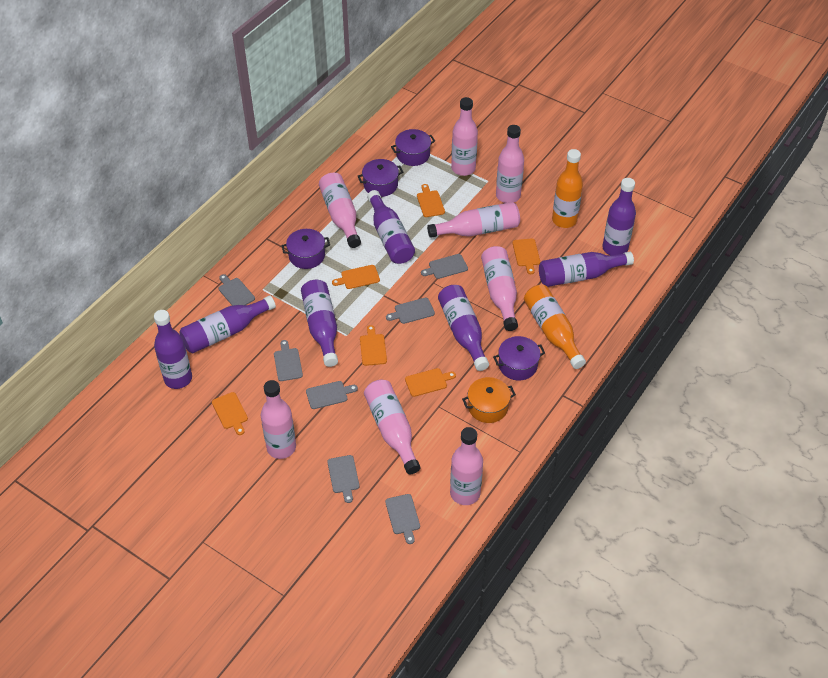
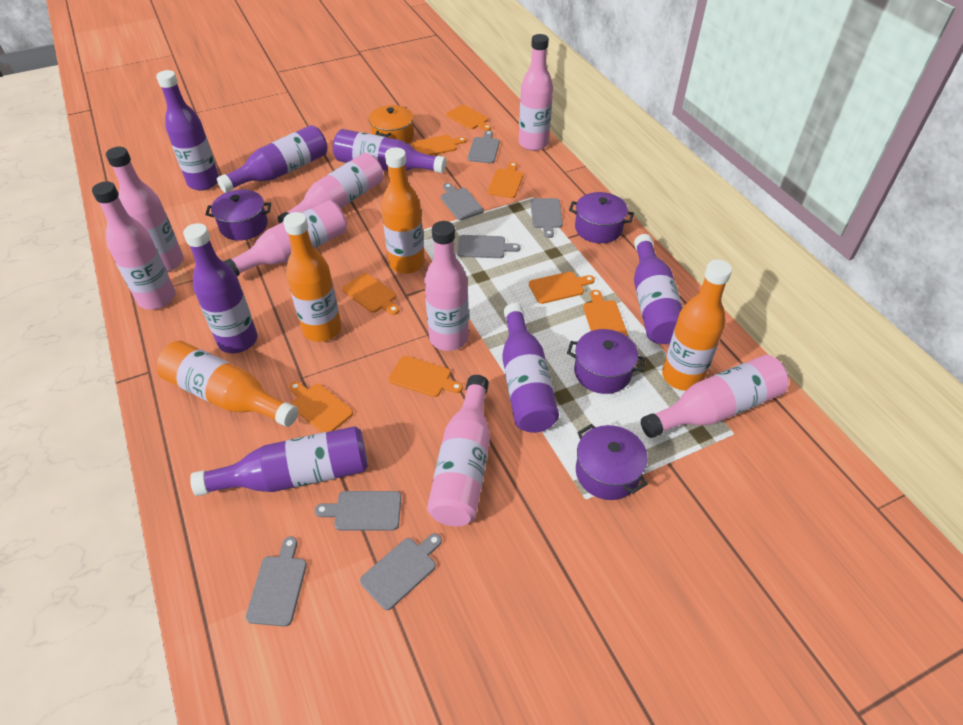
orange bottle: 2 -> 4
orange cutting board: 6 -> 8

